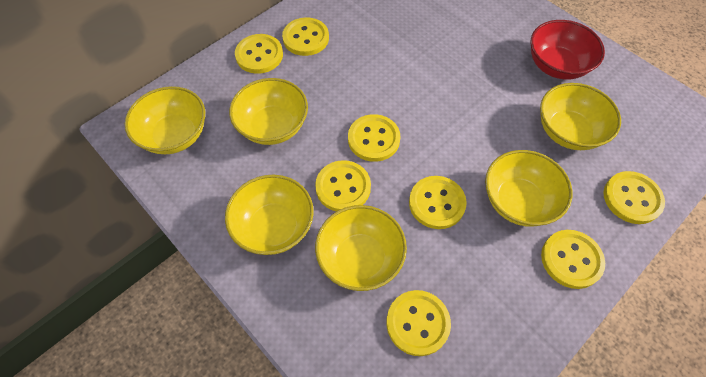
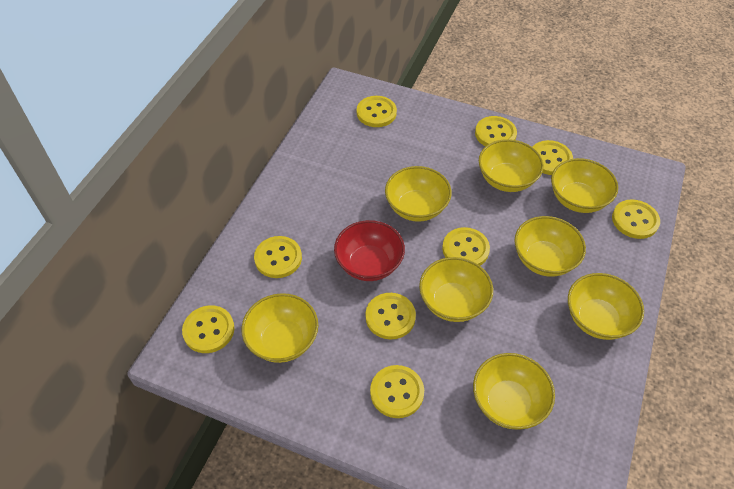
yellow bowl: 6 -> 8
yellow button: 8 -> 9

